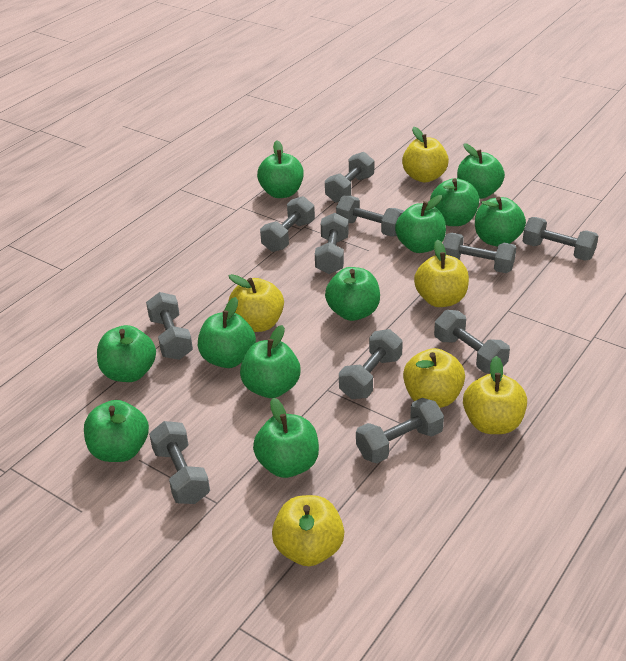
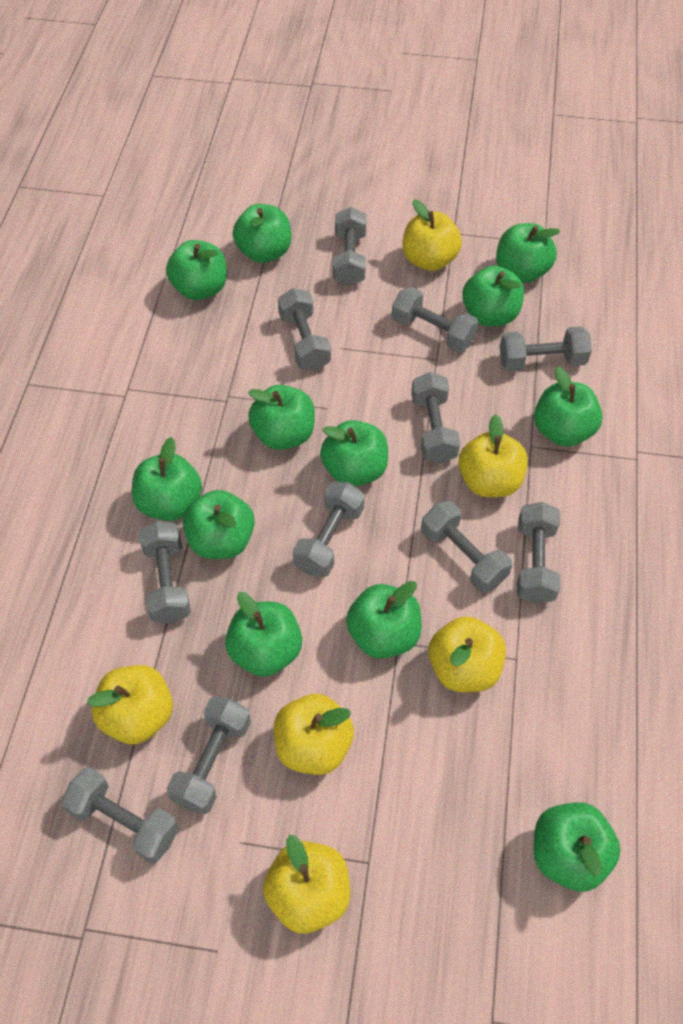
green apple: 11 -> 12

